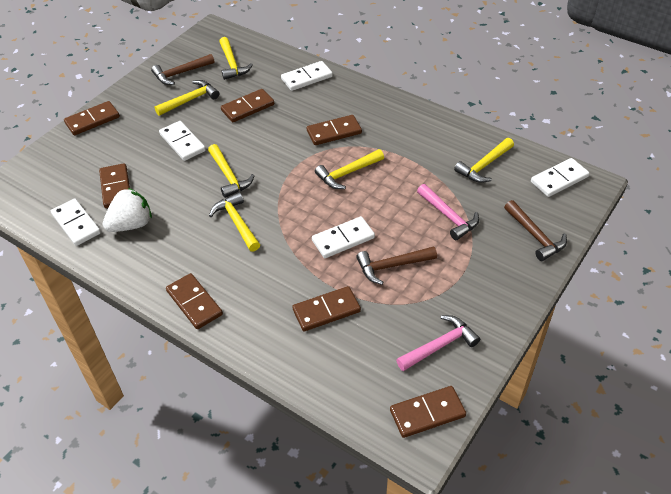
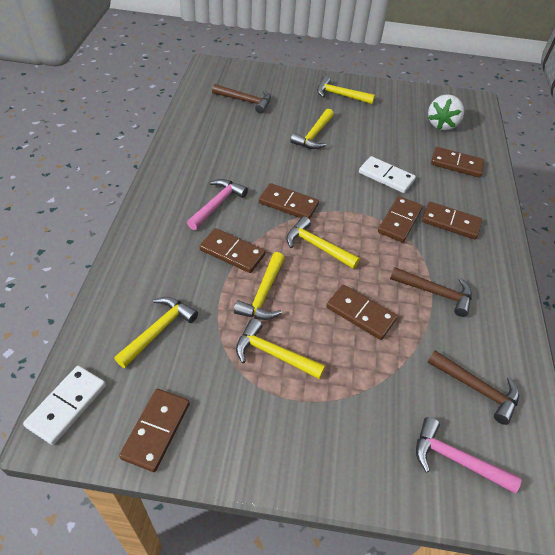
white domino: 5 -> 2

